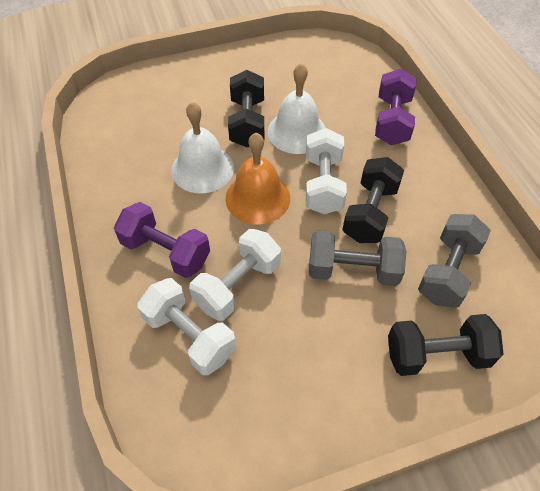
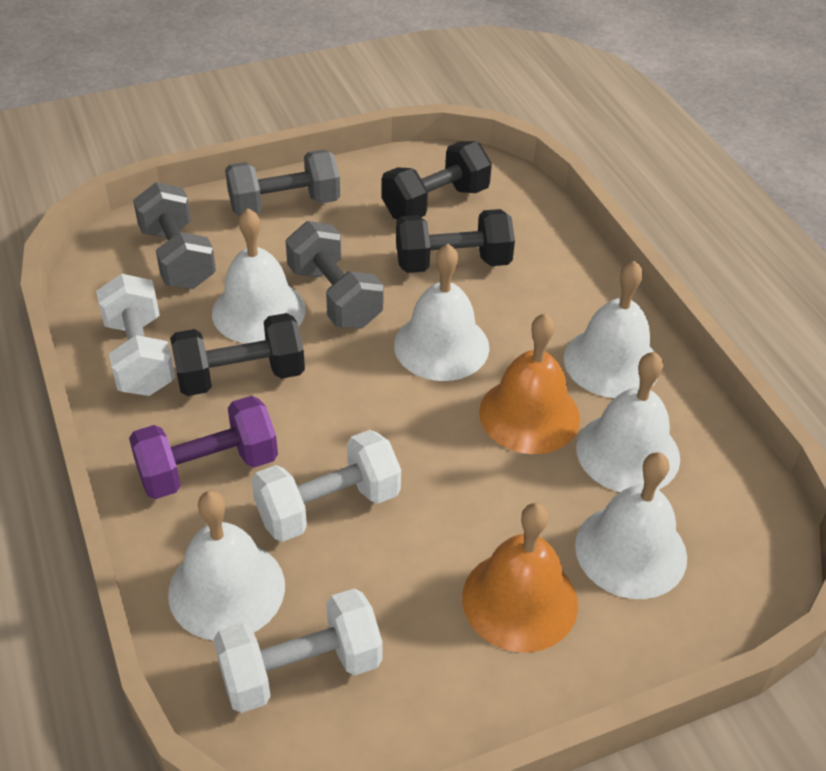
grey dumbbell: 2 -> 3
orange bell: 1 -> 2
purple dumbbell: 2 -> 1
white bell: 2 -> 6

